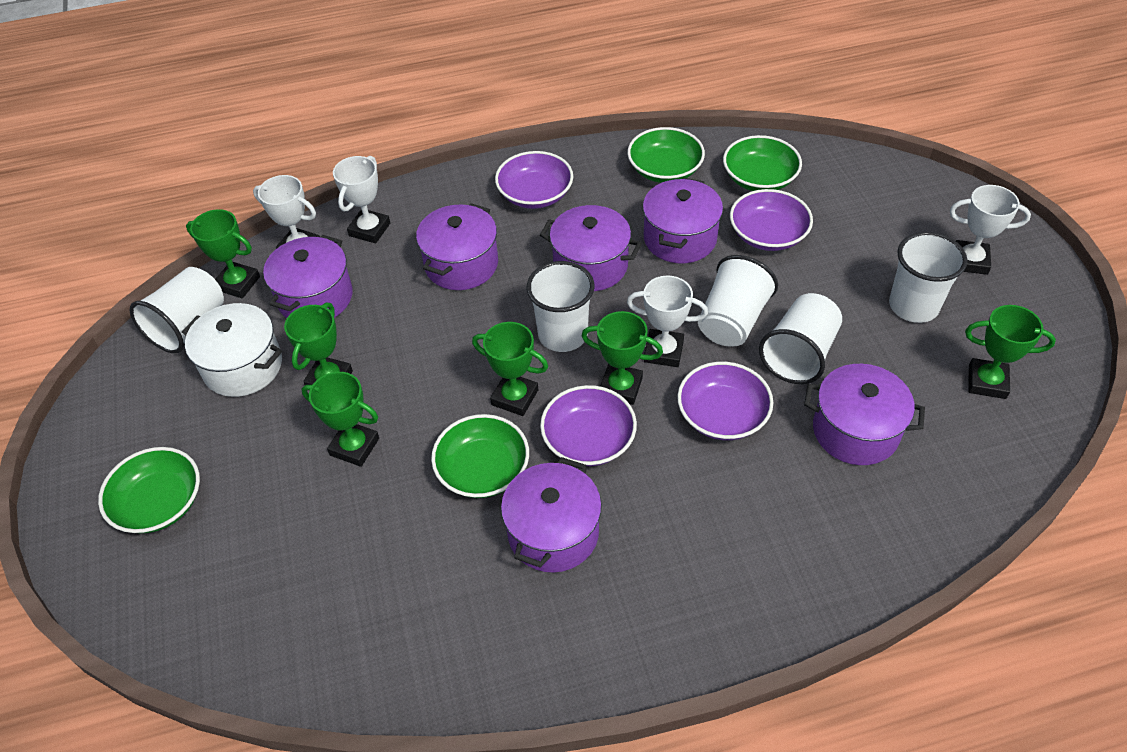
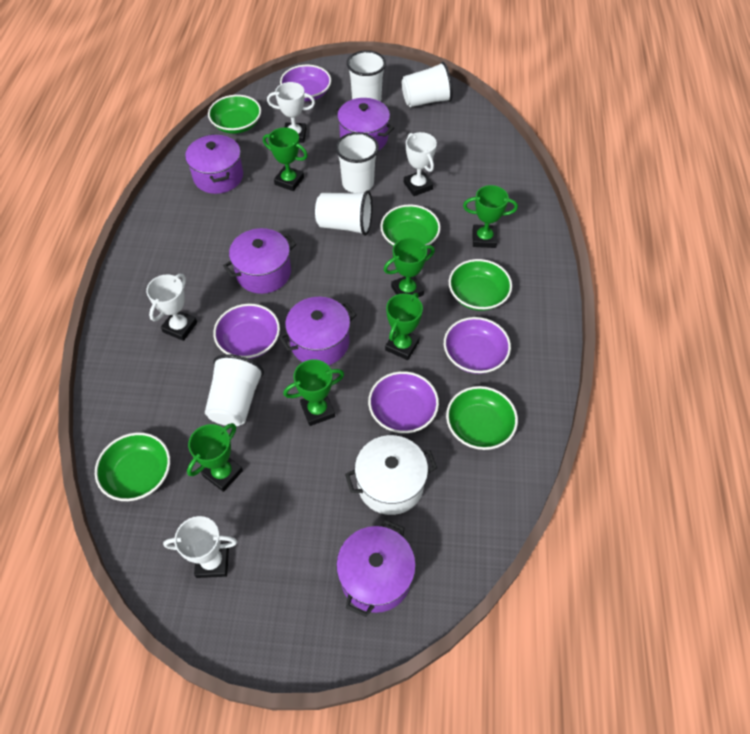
green bowl: 4 -> 5
purple pot: 6 -> 5

